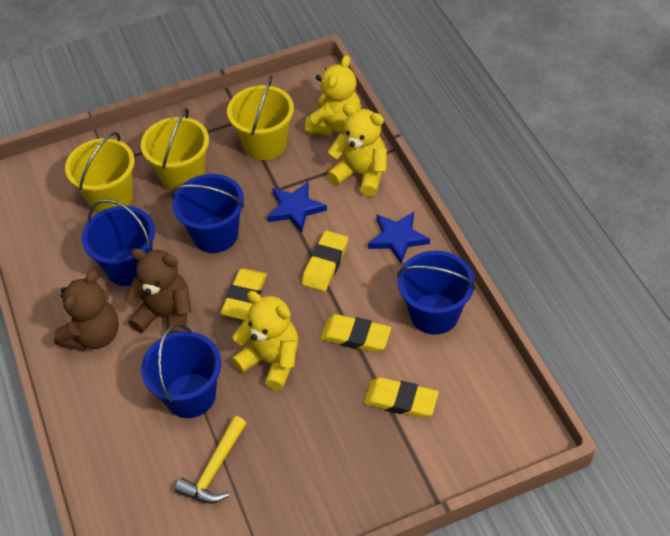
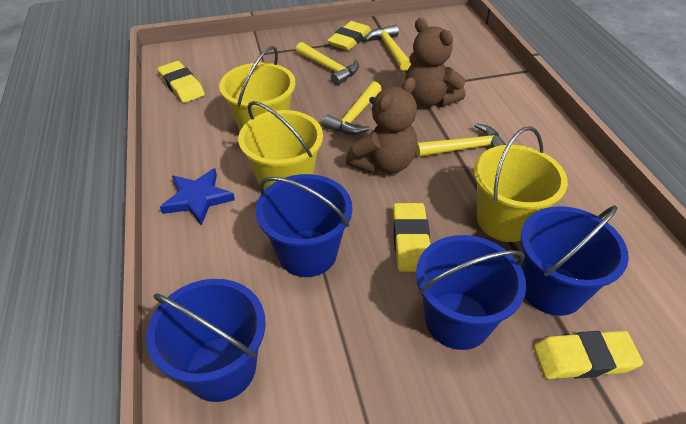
blue star: 2 -> 1
yellow hammer: 1 -> 4
yellow teddy bear: 3 -> 0

